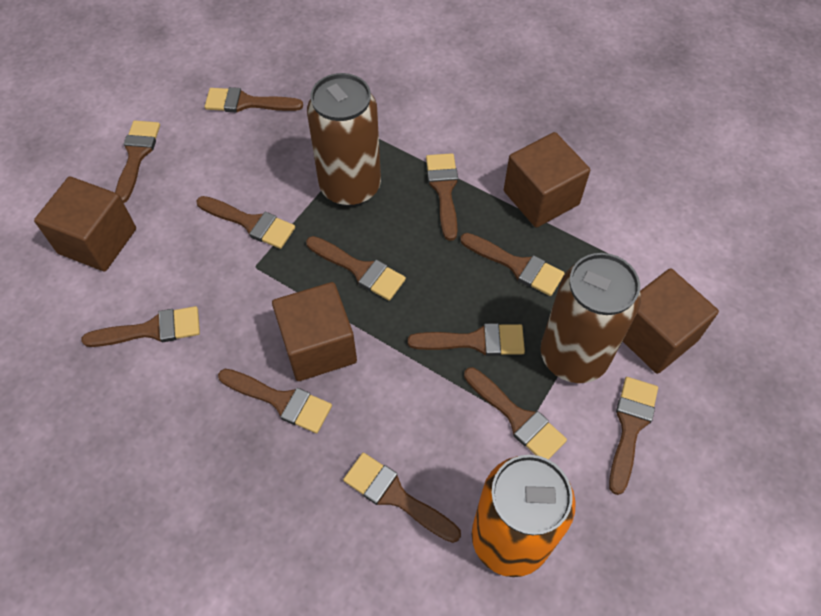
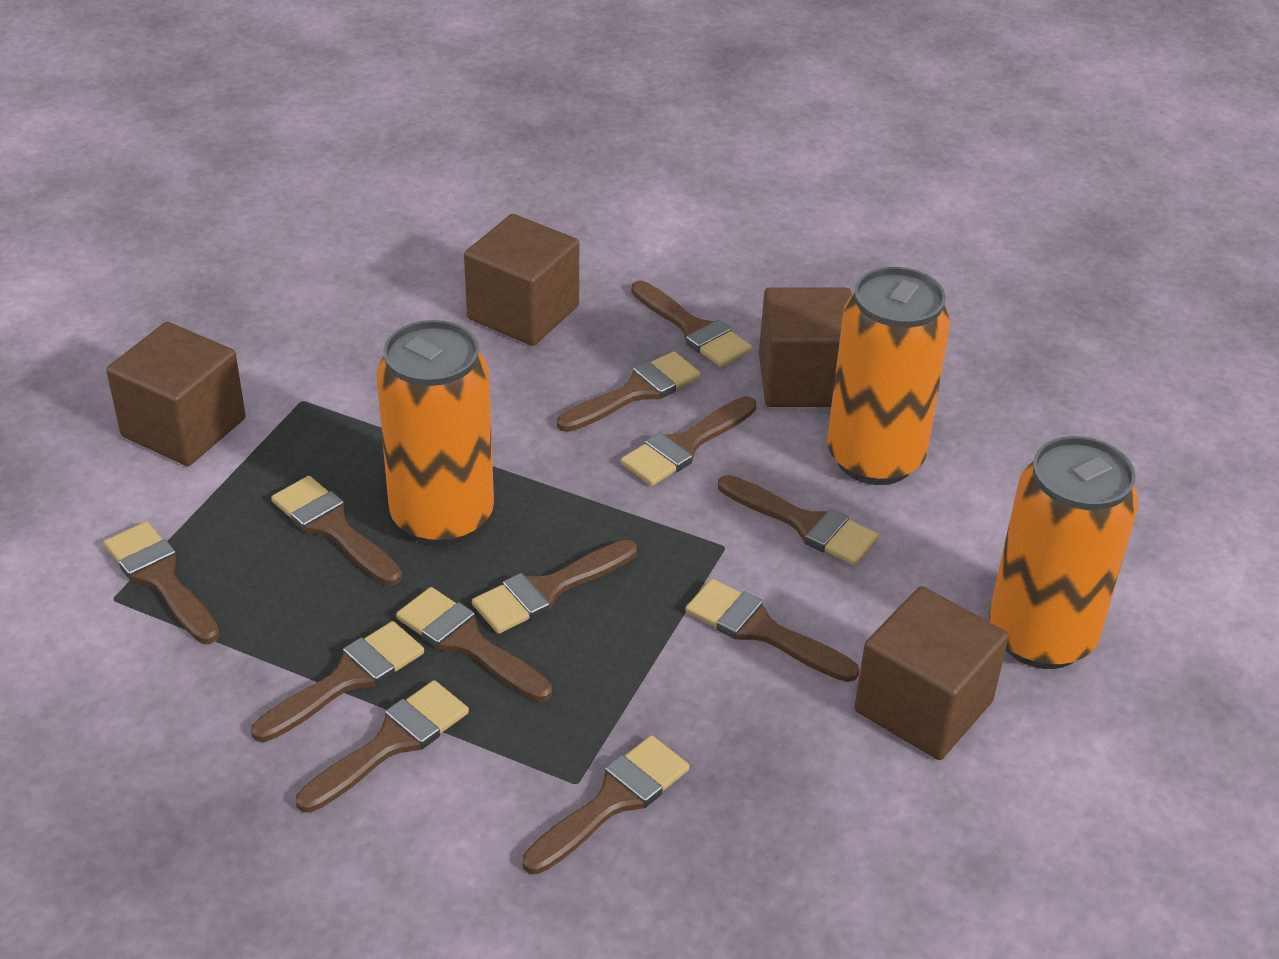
brown can: 2 -> 0
orange can: 1 -> 3

